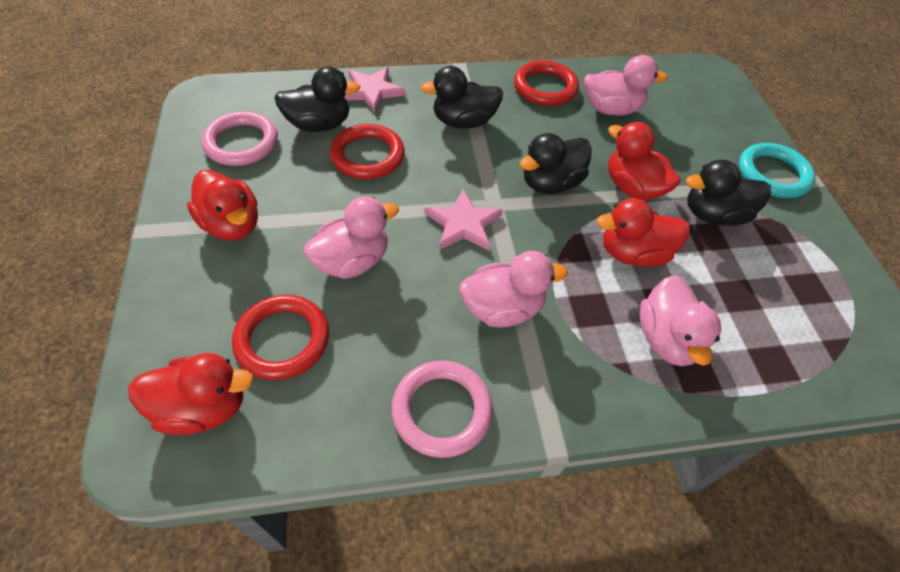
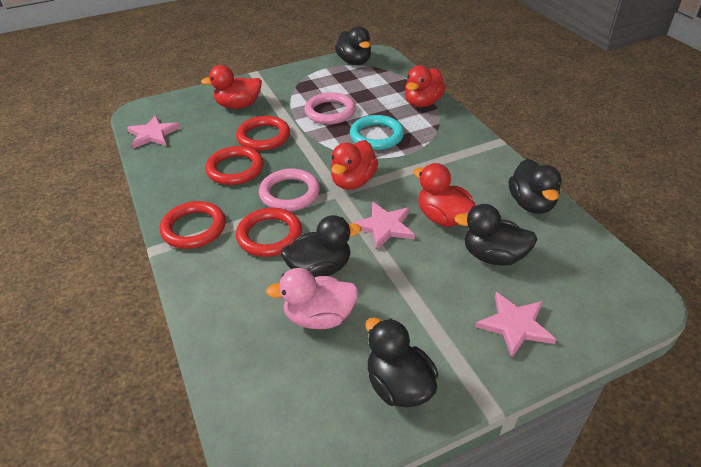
black duck: 4 -> 5
pink duck: 4 -> 1
pink star: 2 -> 3
red ring: 3 -> 4

